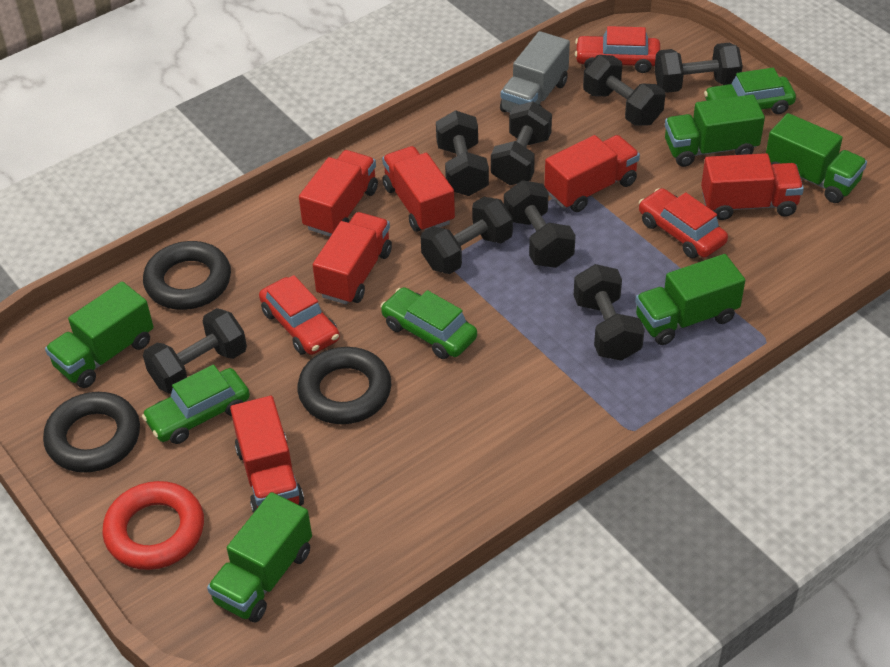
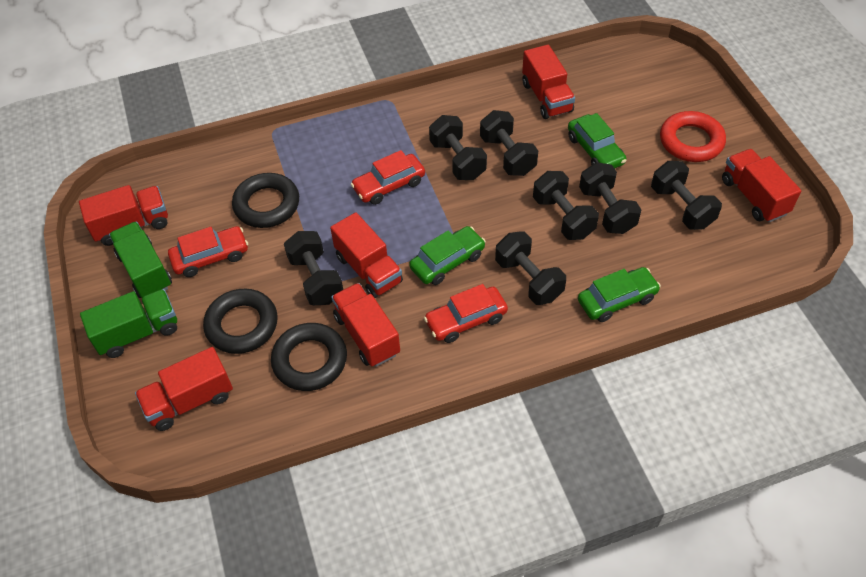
black dumbbell: 8 -> 7
green truck: 5 -> 2
grey truck: 1 -> 0

